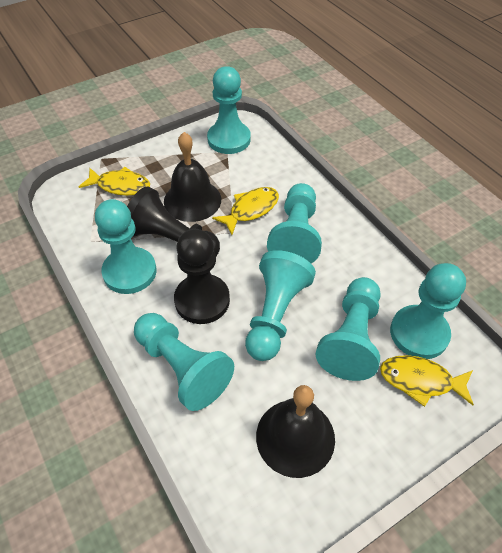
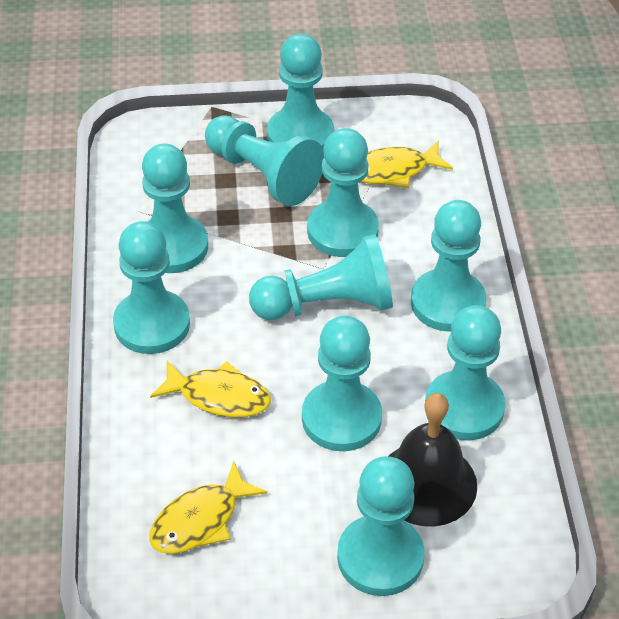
black bell: 2 -> 1
black pawn: 2 -> 0
turquoise pawn: 7 -> 10

